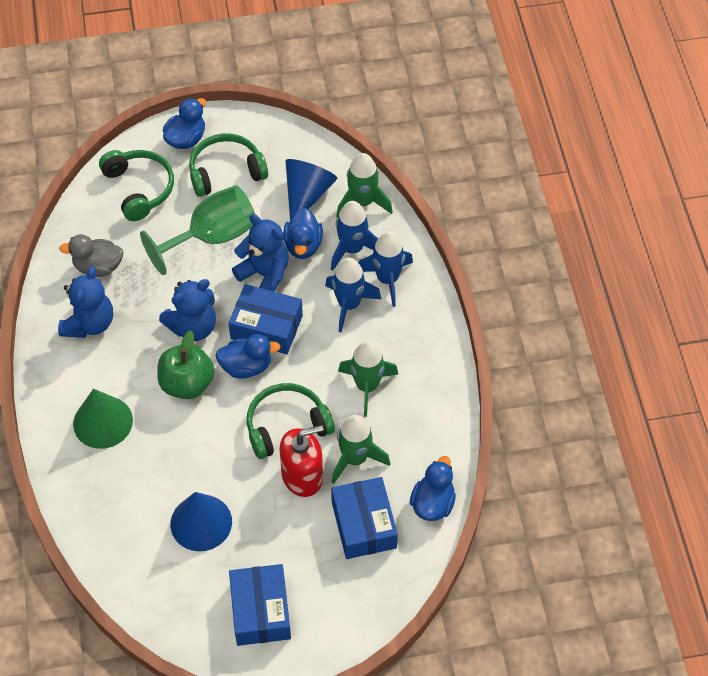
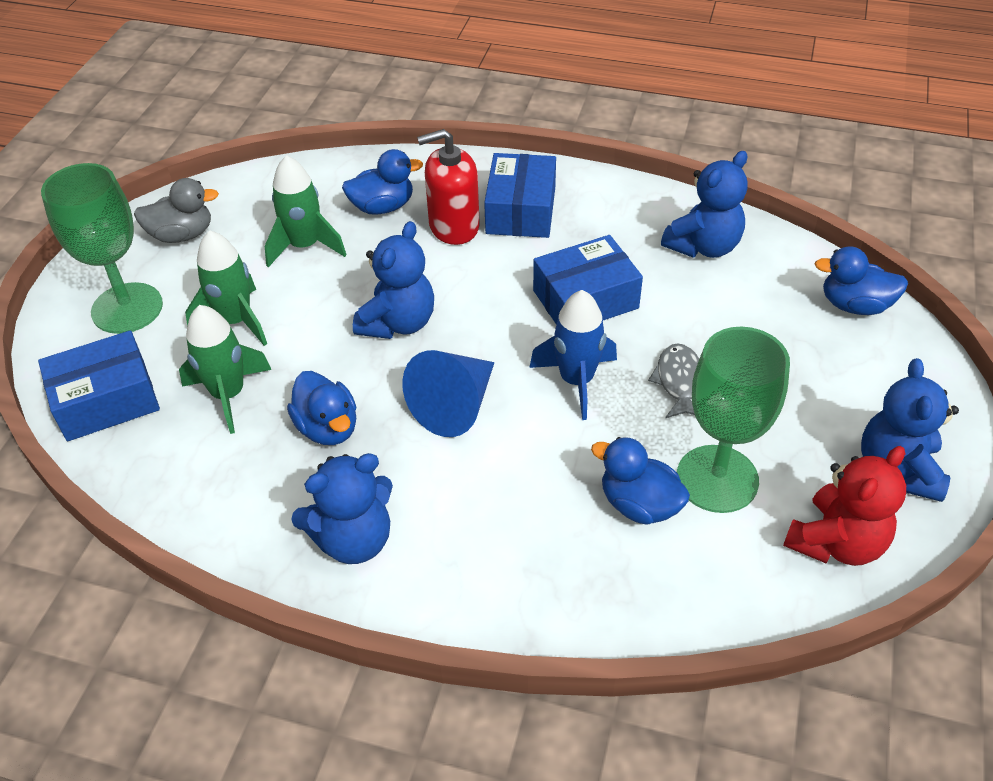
blue cone: 2 -> 1
blue rocket: 3 -> 1
blue teddy bear: 3 -> 4
green apple: 1 -> 0
green cone: 1 -> 0
green goblet: 1 -> 2
green headphones: 3 -> 0
grey fish: 0 -> 1
red teddy bear: 0 -> 1

